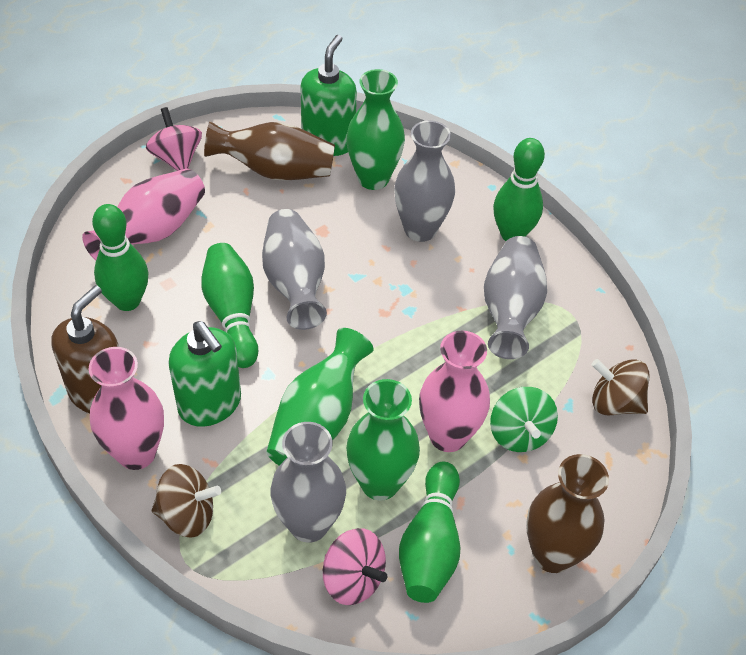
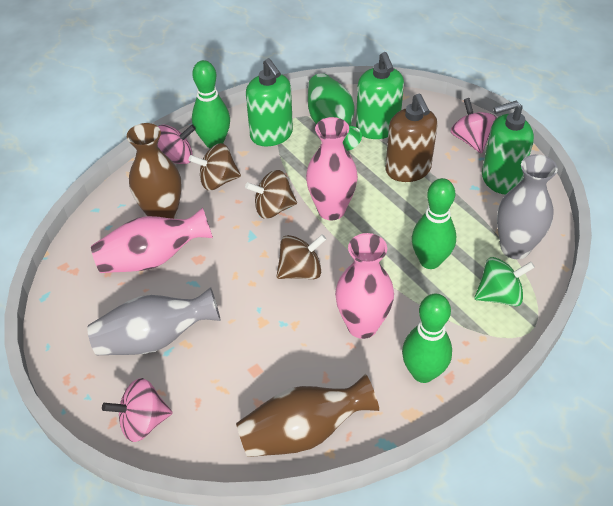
brown spinning top: 2 -> 3
green bowling pin: 4 -> 3
green soap dispenser: 2 -> 3
green vase: 3 -> 1
grey vase: 4 -> 2
pink spinning top: 2 -> 3

